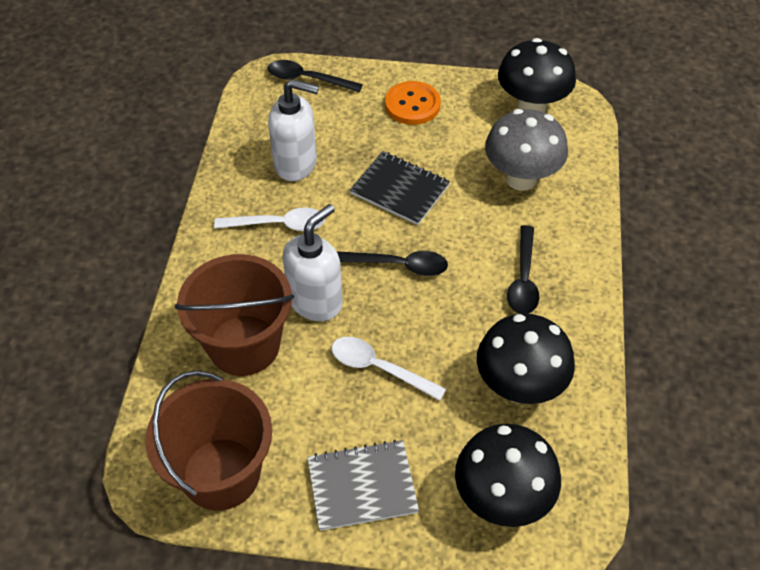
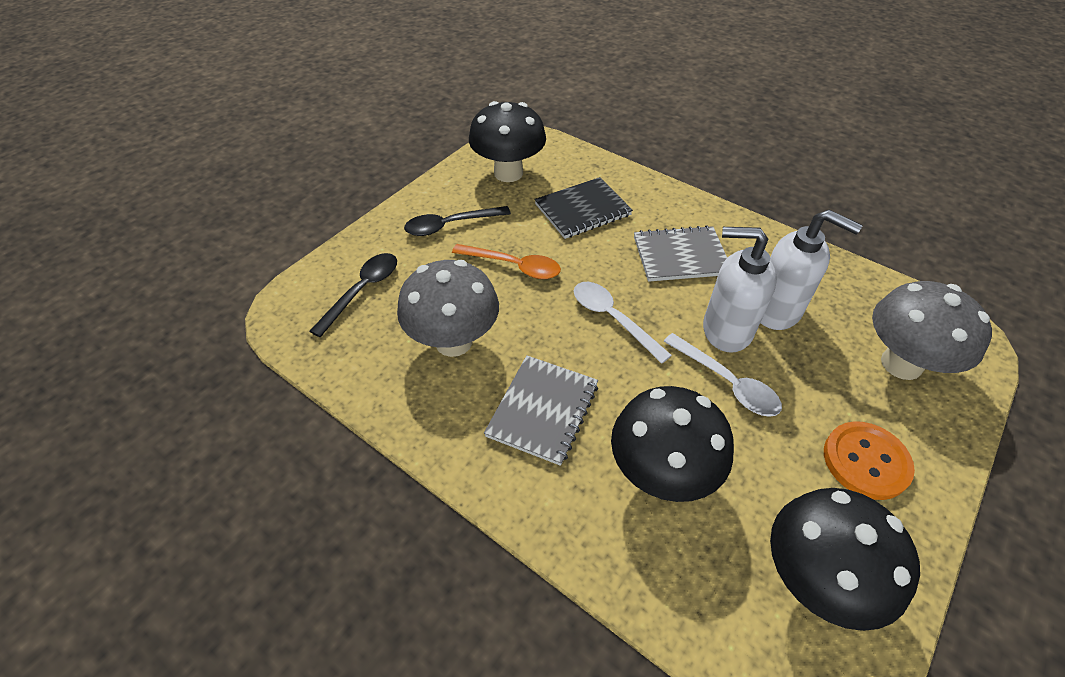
black spoon: 3 -> 2
brown bucket: 2 -> 0
grey mushroom: 1 -> 2
grey notebook: 1 -> 2
orange spoon: 0 -> 1

